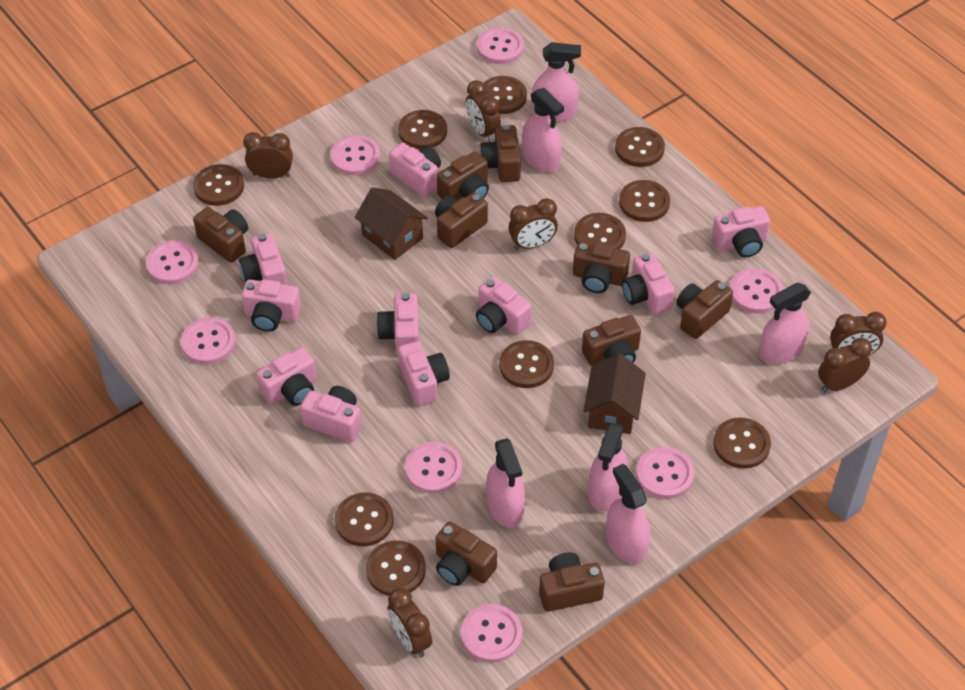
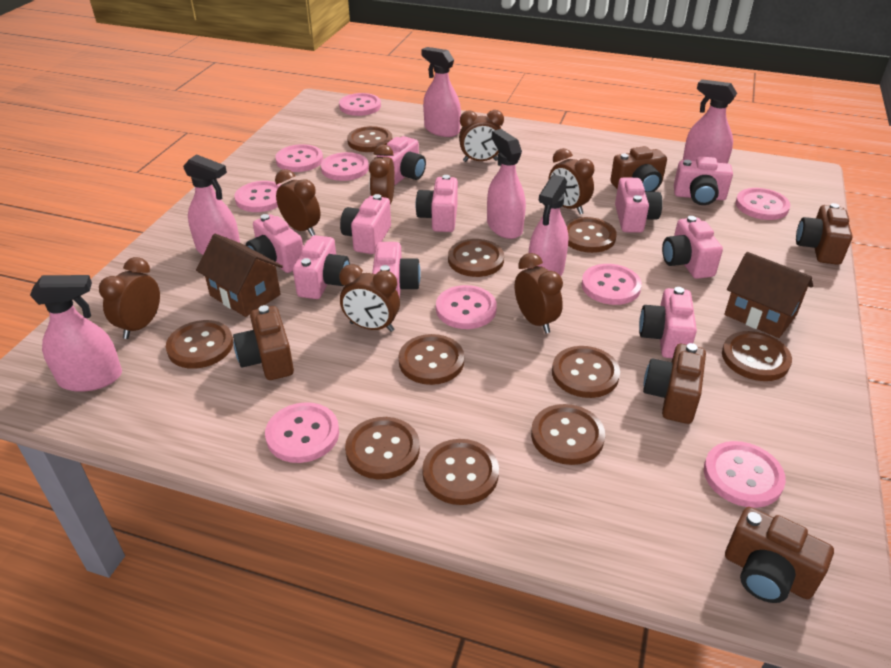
brown camera: 9 -> 5
brown clock: 6 -> 7
pink button: 8 -> 9

